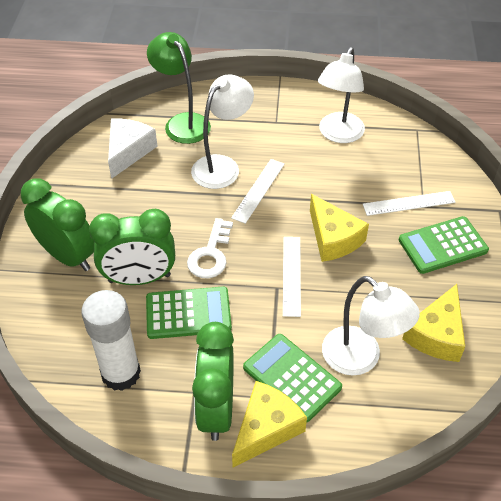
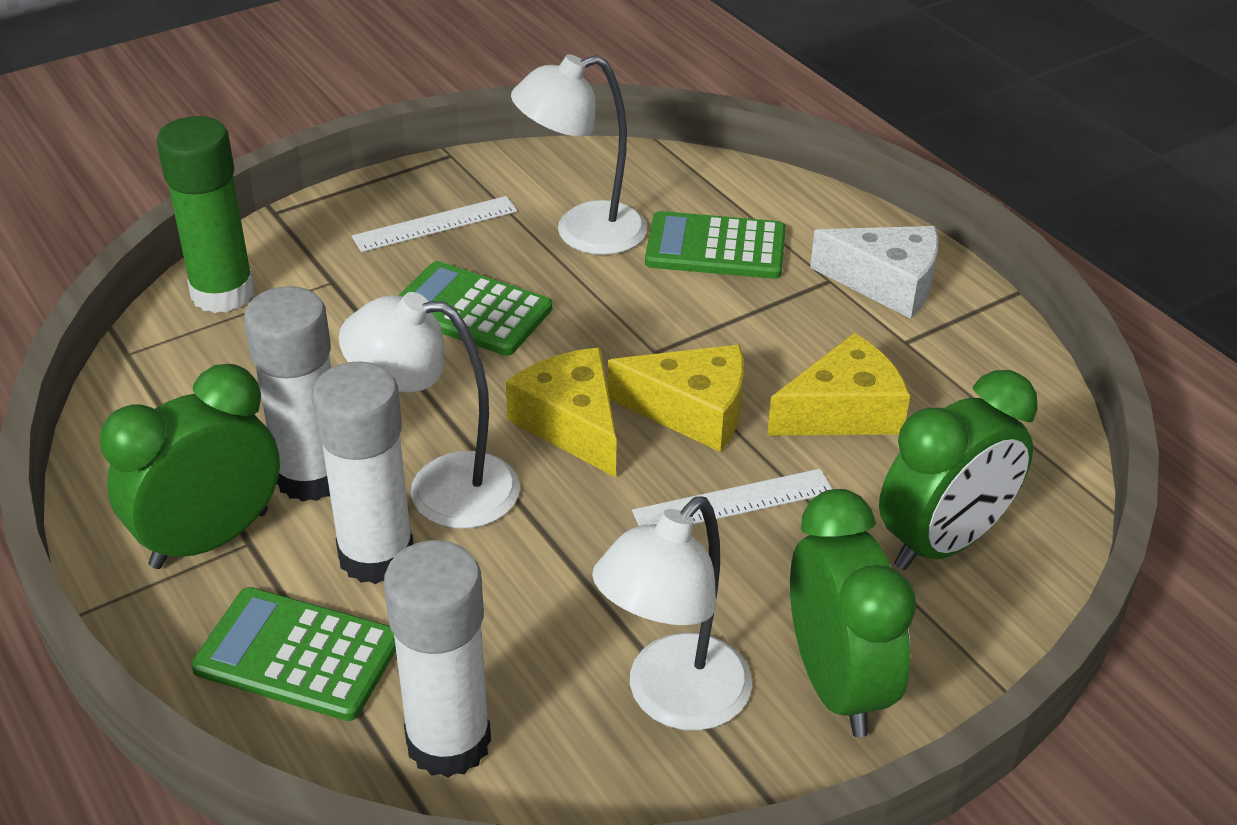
green glue stick: 0 -> 1
green lamp: 1 -> 0
white glue stick: 1 -> 3
white key: 1 -> 0
white ruler: 3 -> 2

